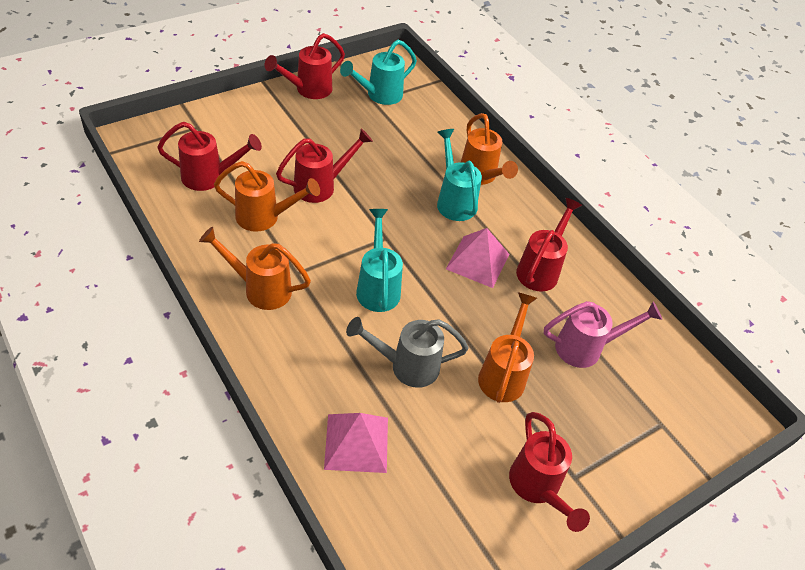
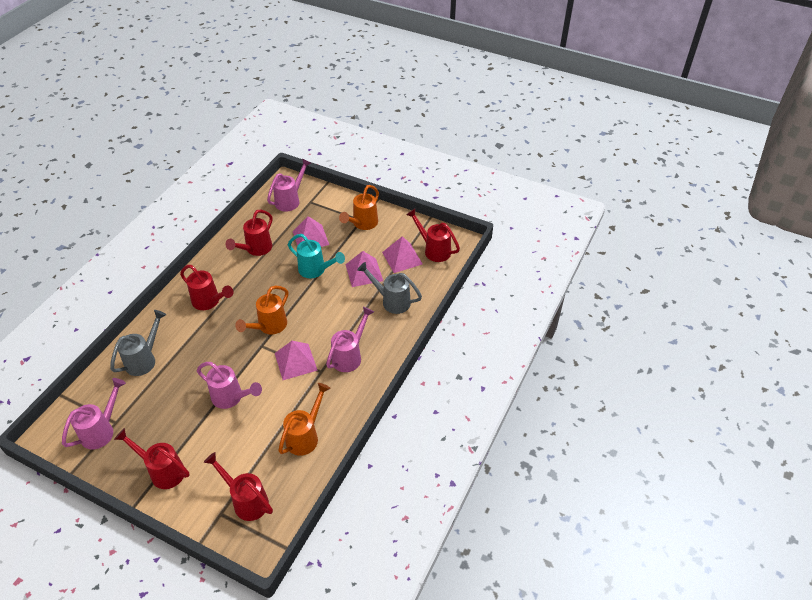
grey watering can: 1 -> 2
orange watering can: 4 -> 3
pink pyramid: 2 -> 4
pink watering can: 1 -> 4
turquoise watering can: 3 -> 1

